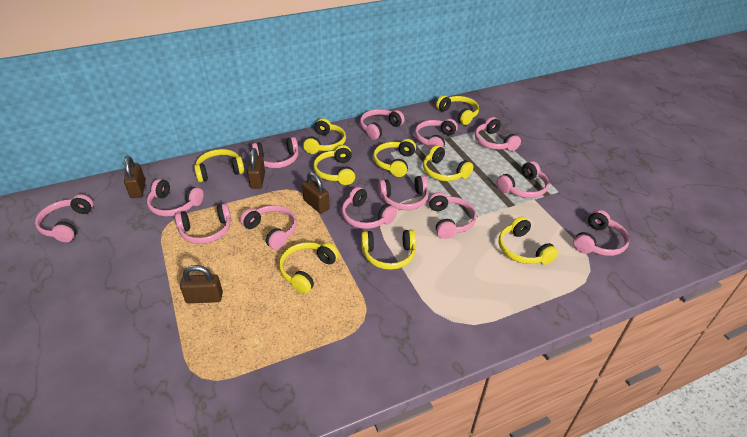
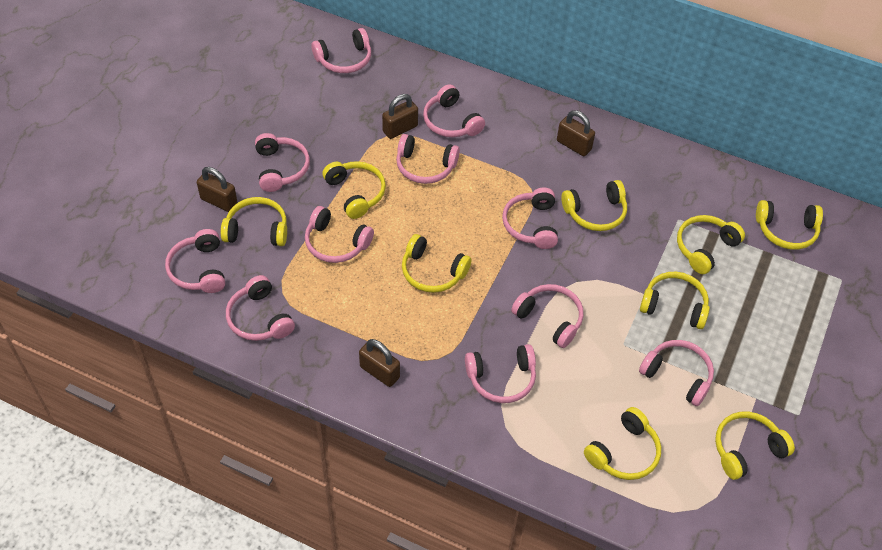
pink headphones: 13 -> 11

